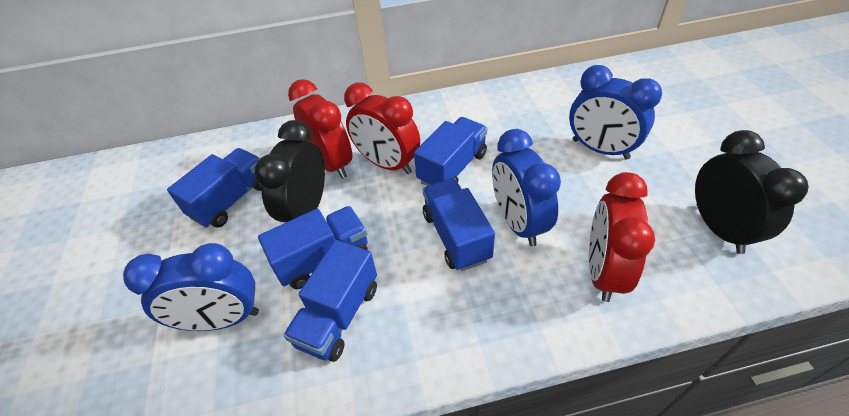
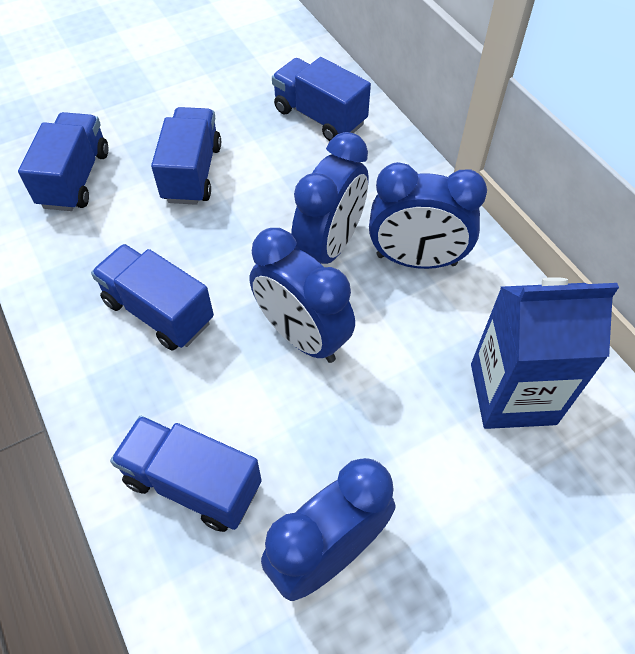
black clock: 2 -> 0
blue carton: 0 -> 1
blue clock: 3 -> 4
red clock: 3 -> 0

